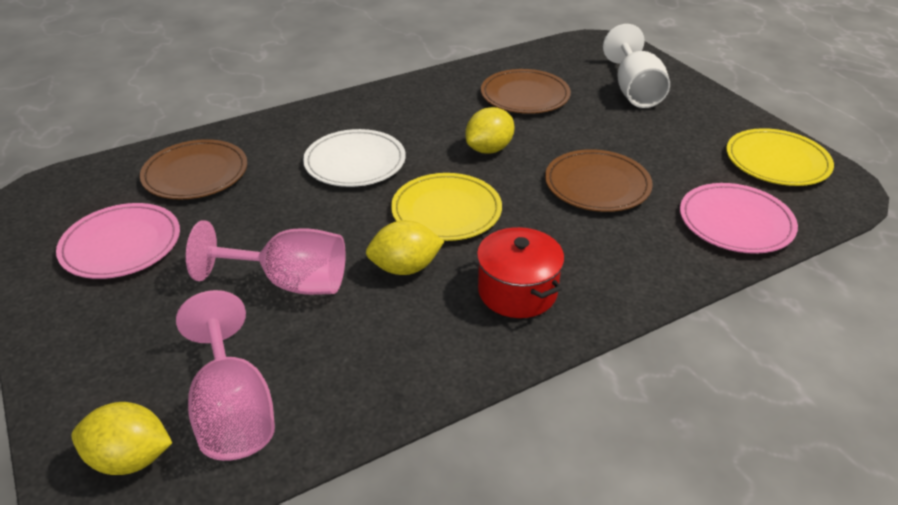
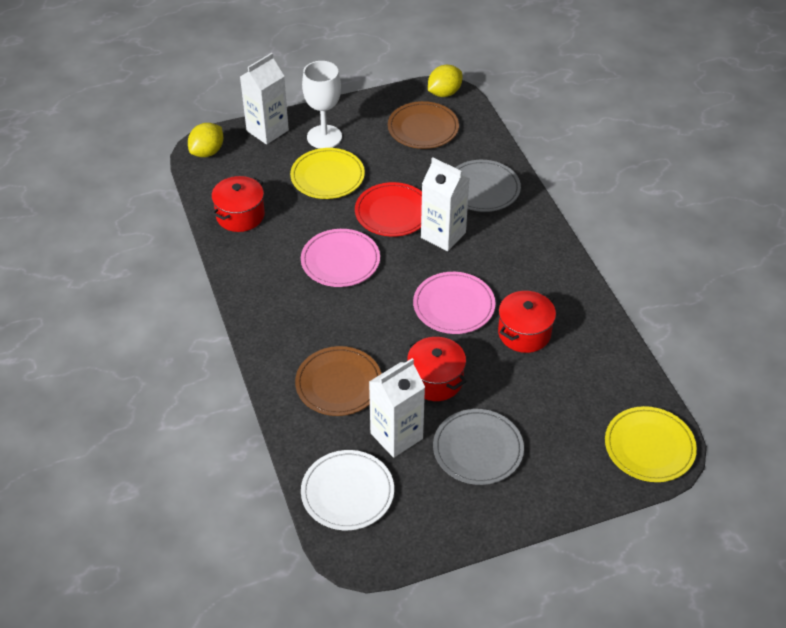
brown plate: 3 -> 2
grey plate: 0 -> 2
pink goblet: 2 -> 0
red plate: 0 -> 1
red pot: 1 -> 3
white carton: 0 -> 3
yellow lemon: 3 -> 2

